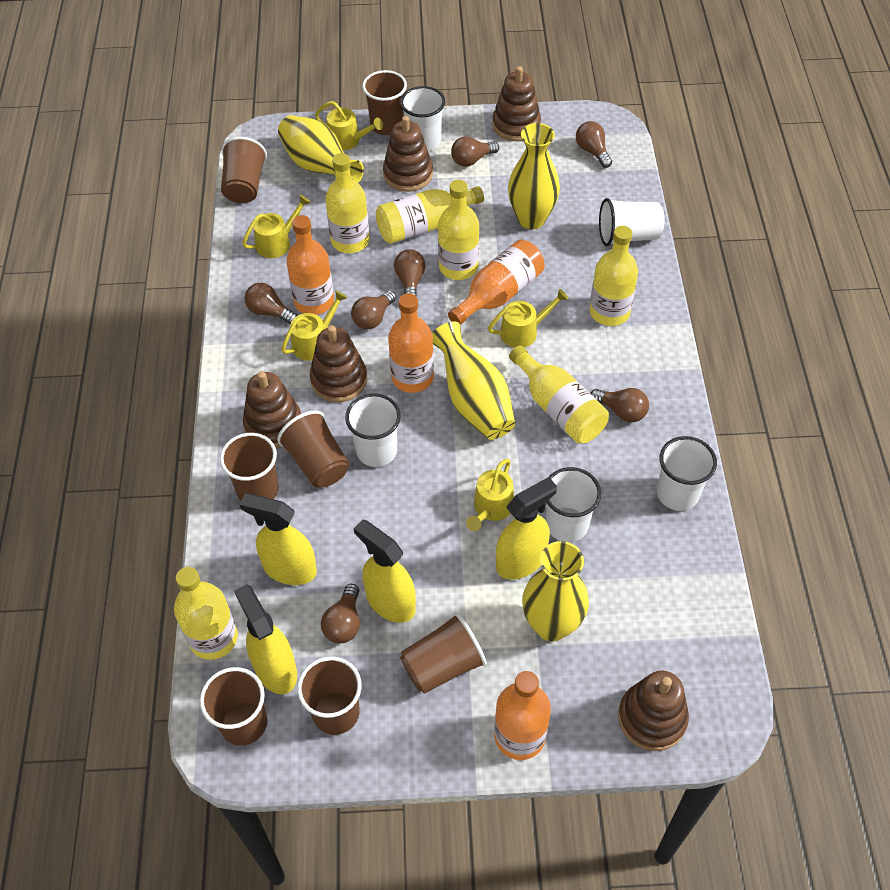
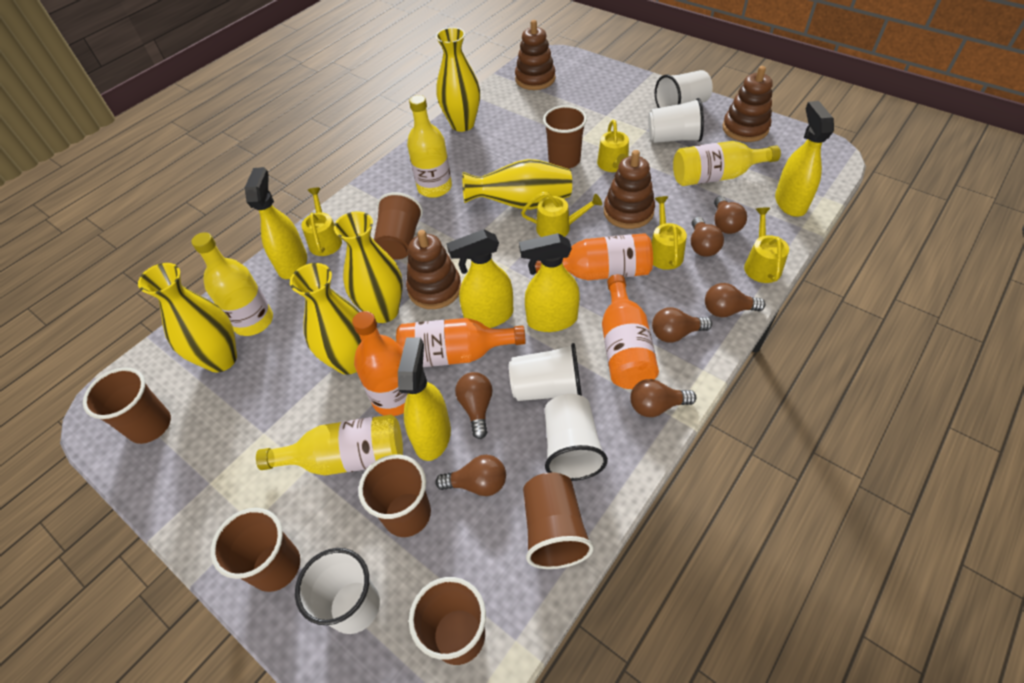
brown stacking toy: 5 -> 4
yellow bottle: 6 -> 4
yellow spray bottle: 4 -> 5
yellow vase: 4 -> 5

